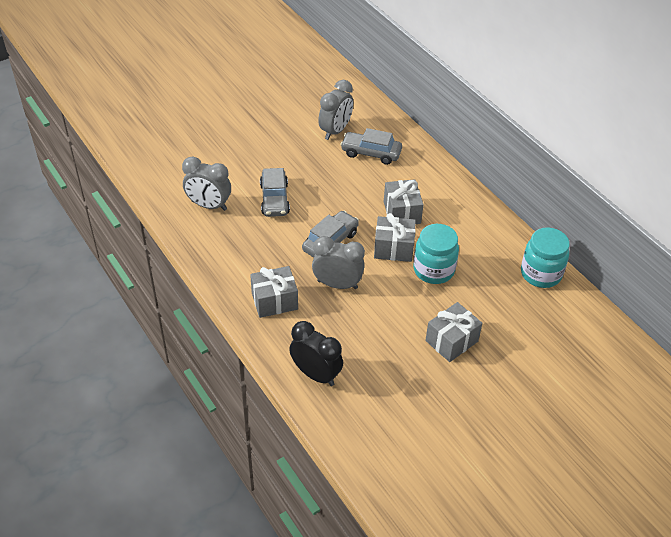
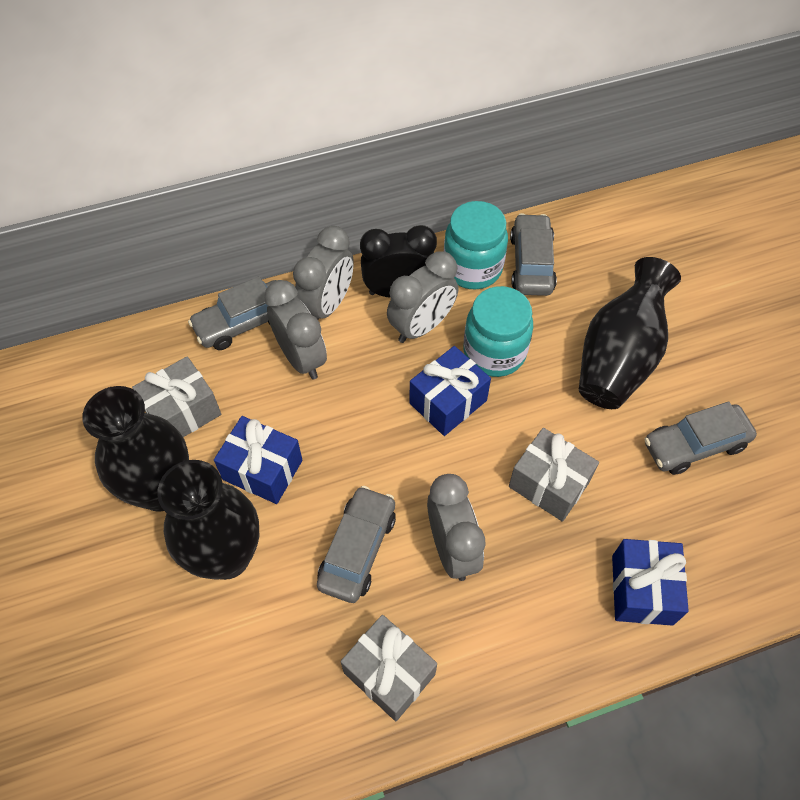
black vase: 0 -> 3
blue gift: 0 -> 3
grey car: 3 -> 4
grey clock: 3 -> 4
grey gift: 4 -> 3

